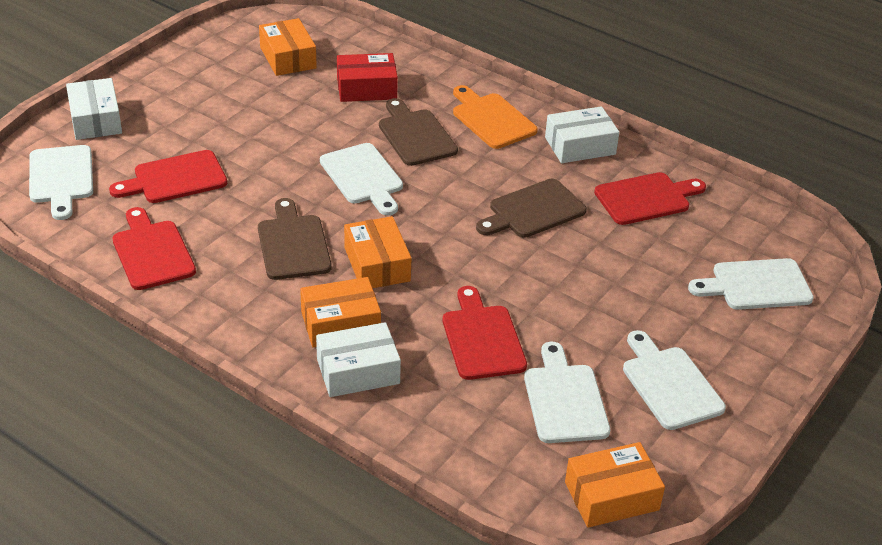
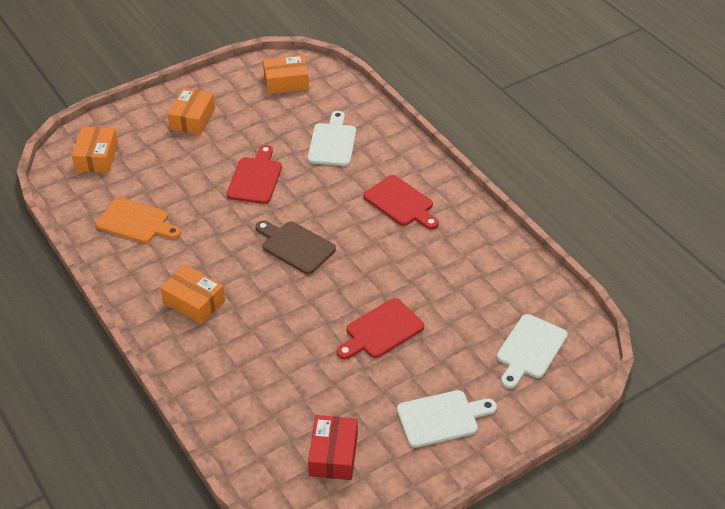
brown cutting board: 3 -> 1
red cutting board: 4 -> 3
white box: 3 -> 0
white cutting board: 5 -> 3

